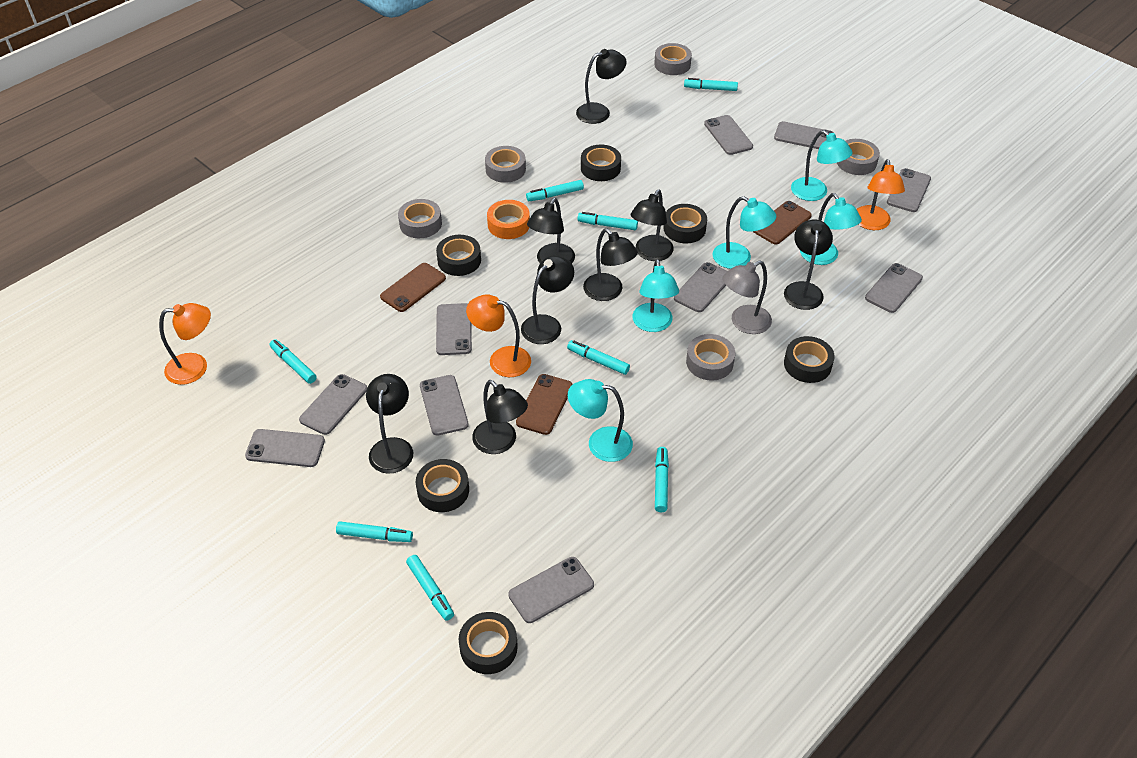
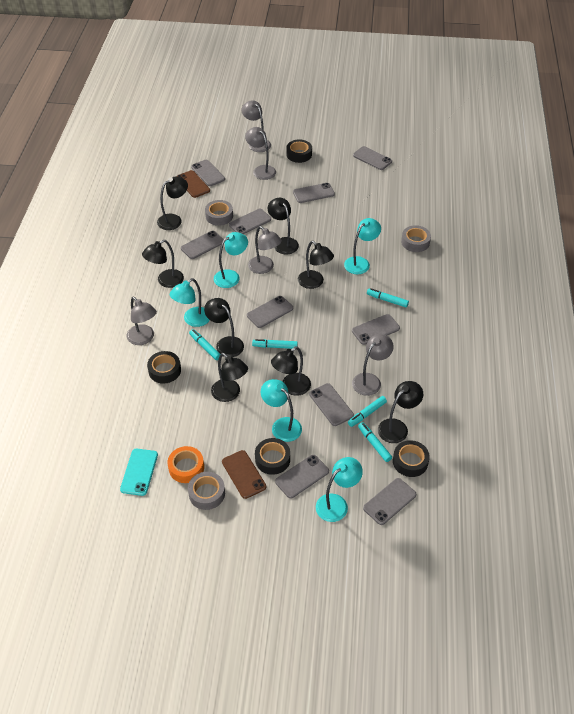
black tape: 6 -> 4
brown phone: 3 -> 2
grey lamp: 1 -> 5
grey tape: 5 -> 3
orange lamp: 3 -> 0
turquoise marker: 8 -> 5
turquoise phone: 0 -> 1

